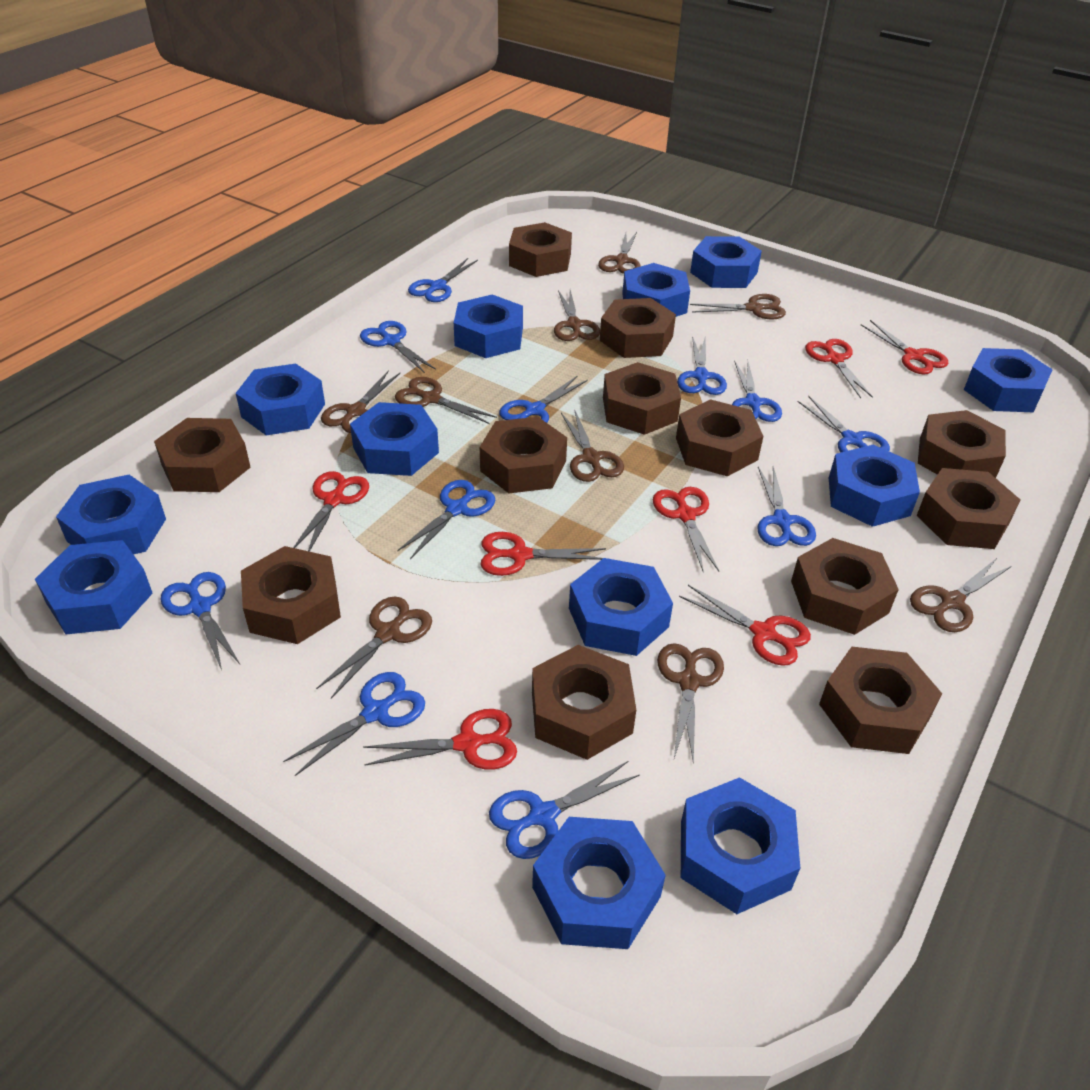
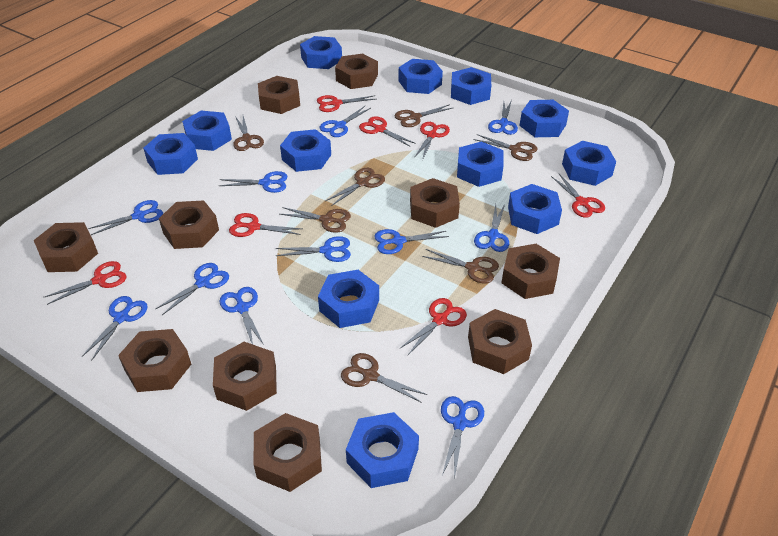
brown nut: 12 -> 10
brown scissors: 9 -> 7

